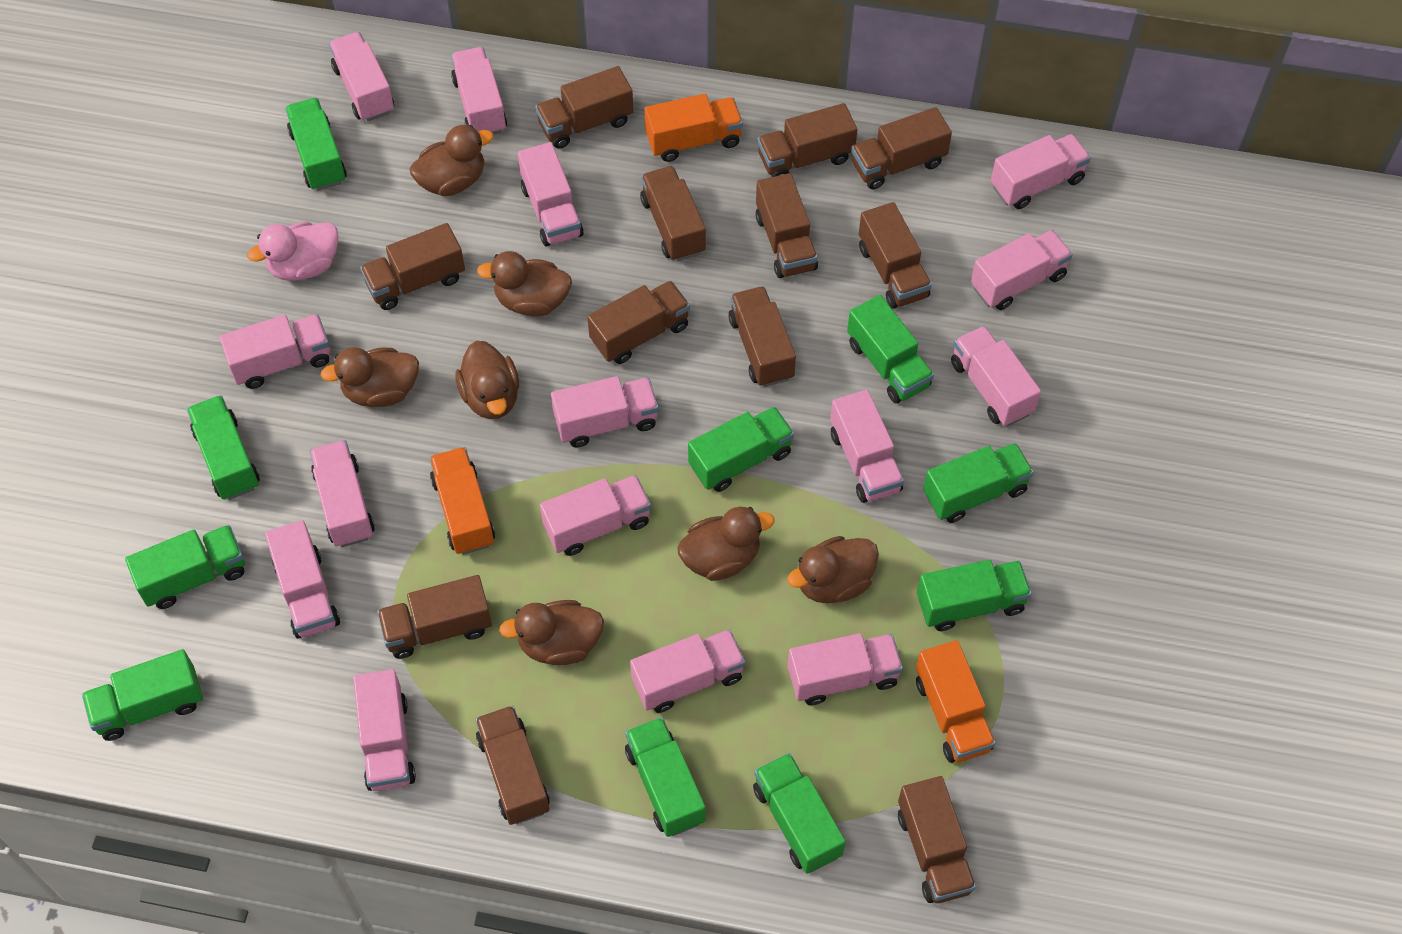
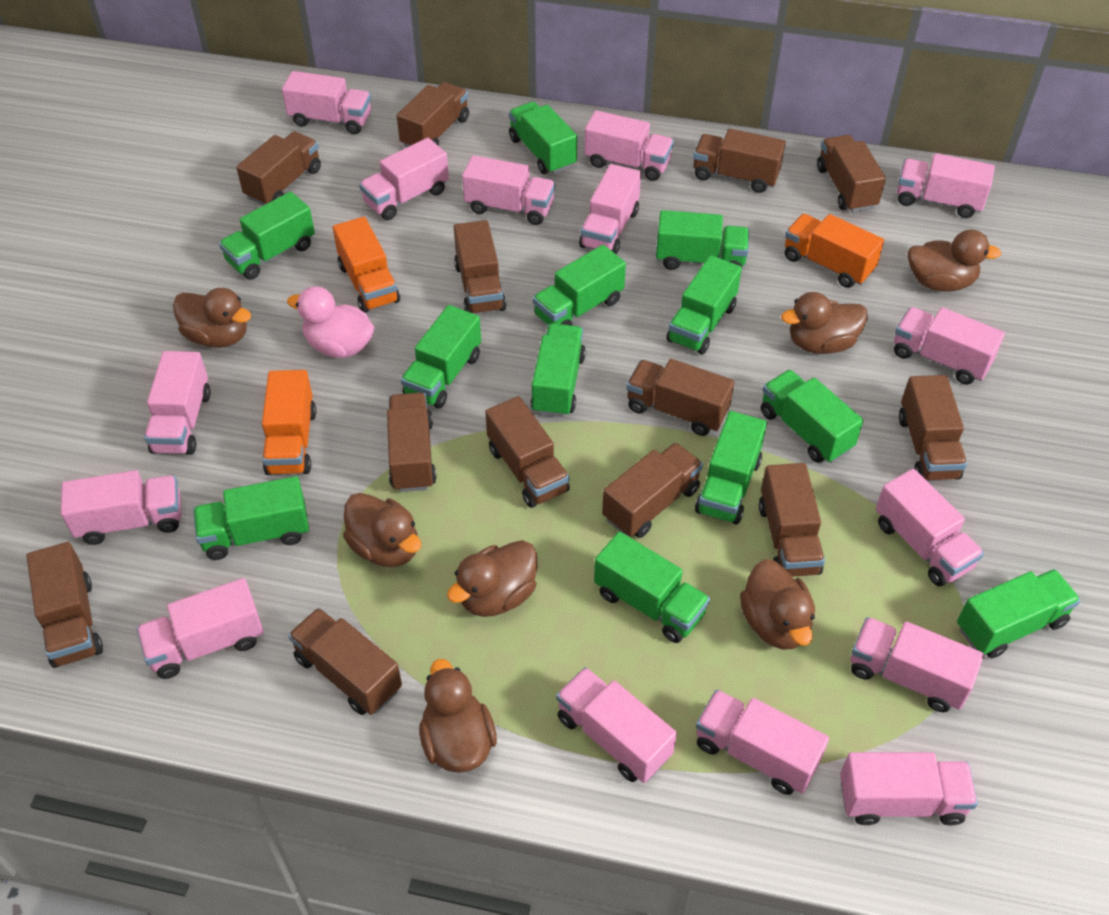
brown truck: 12 -> 13
green truck: 10 -> 12

